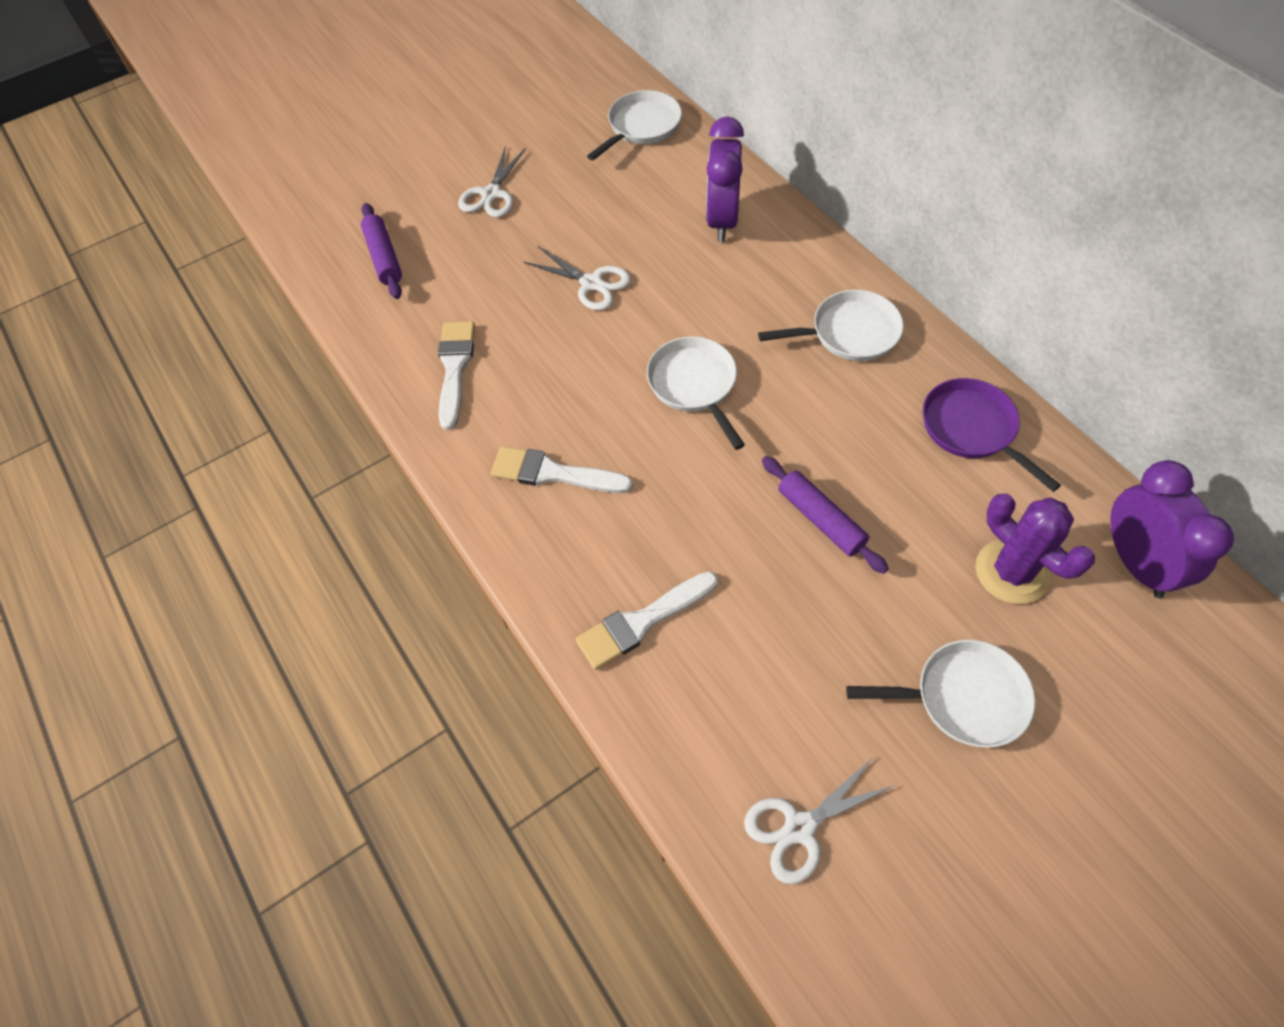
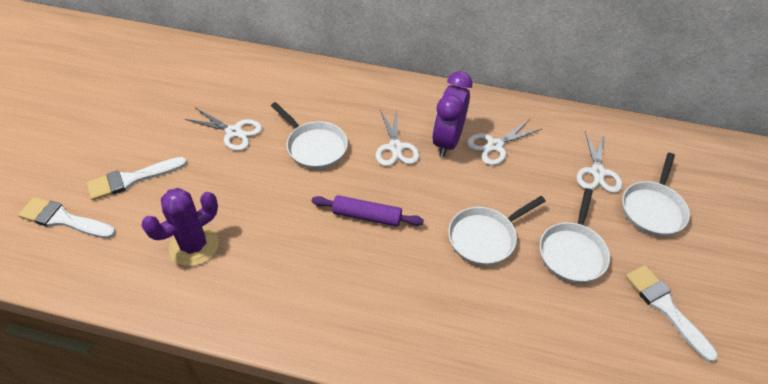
purple clock: 2 -> 1
purple pan: 1 -> 0
purple rolling pin: 2 -> 1
white scissors: 3 -> 4

